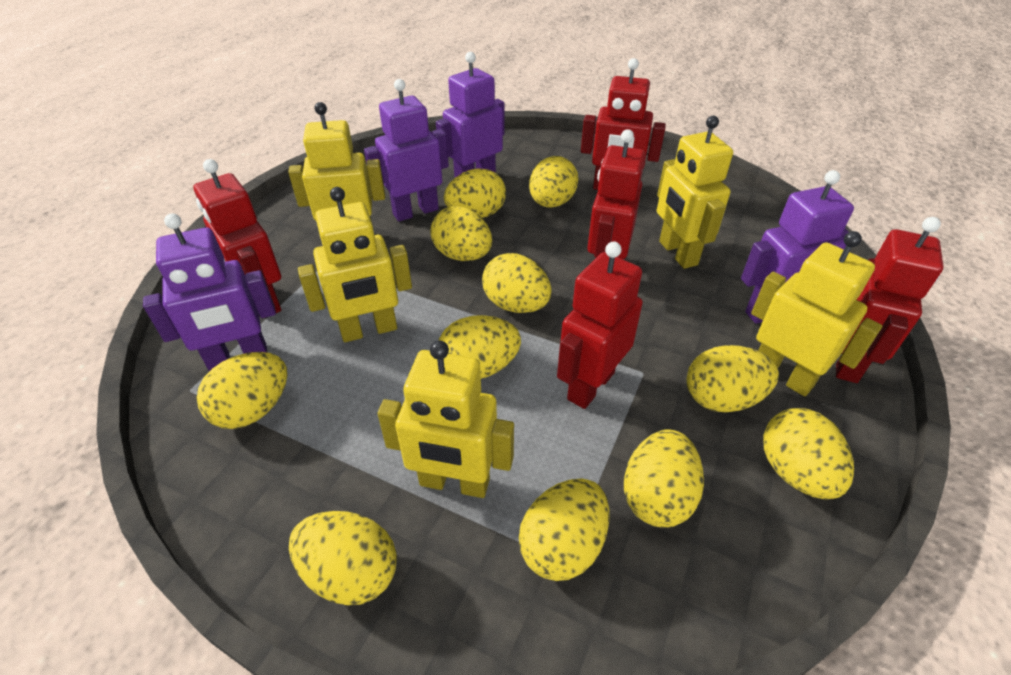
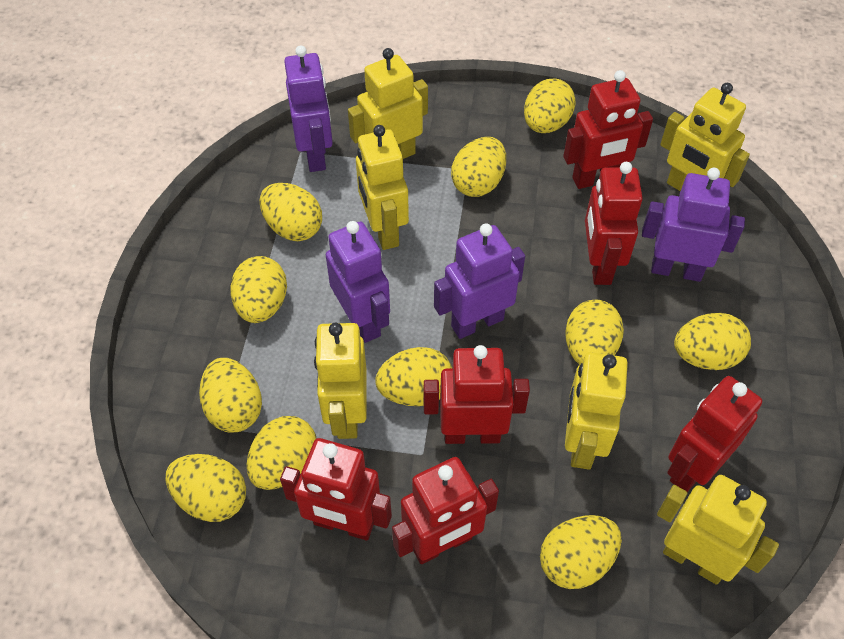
red robot: 5 -> 6
yellow robot: 5 -> 6

